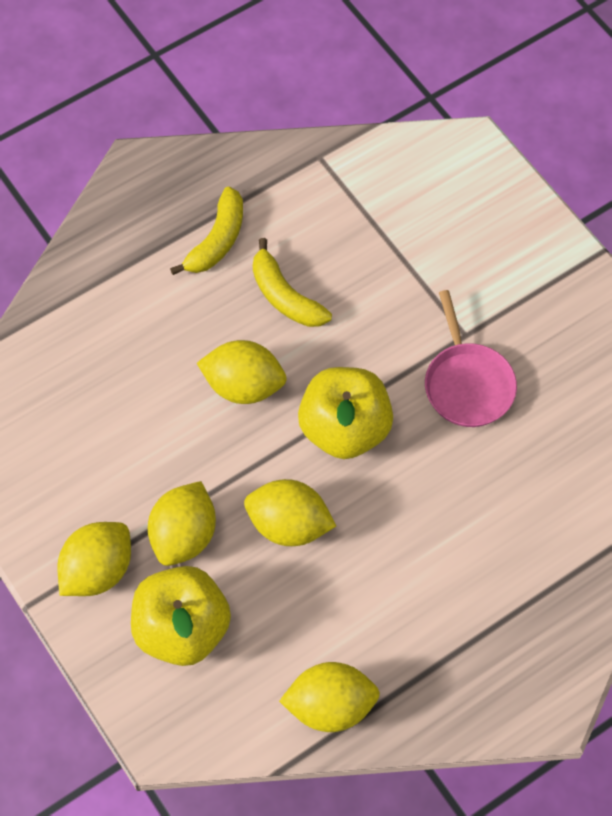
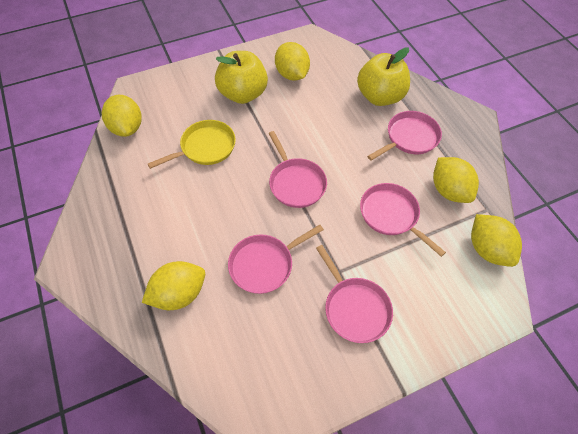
pink pan: 1 -> 5
yellow banana: 2 -> 0
yellow pan: 0 -> 1

